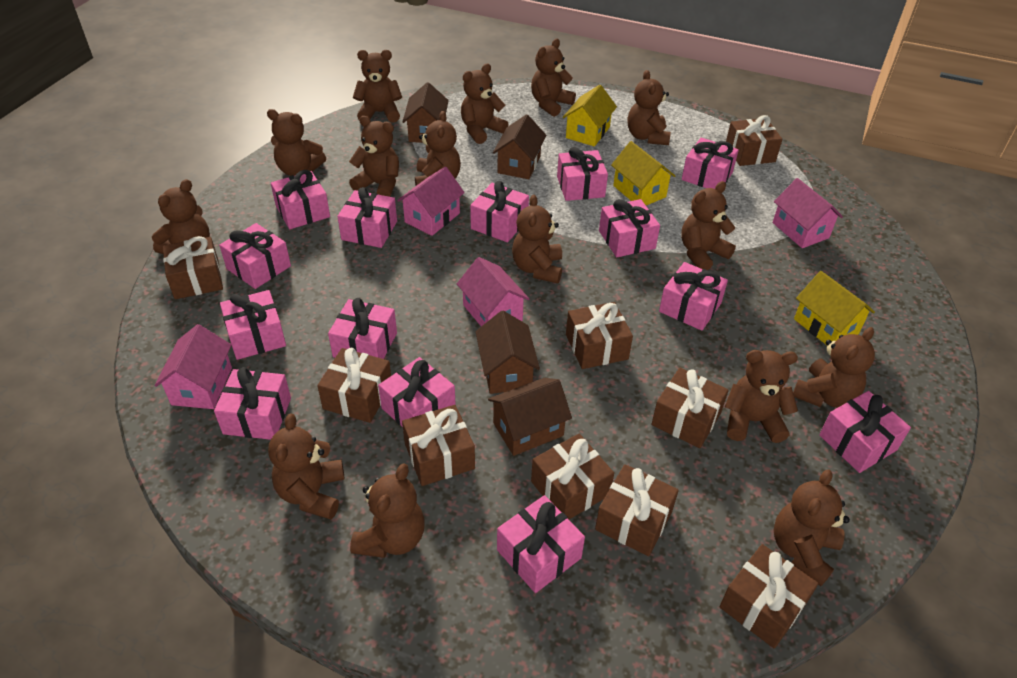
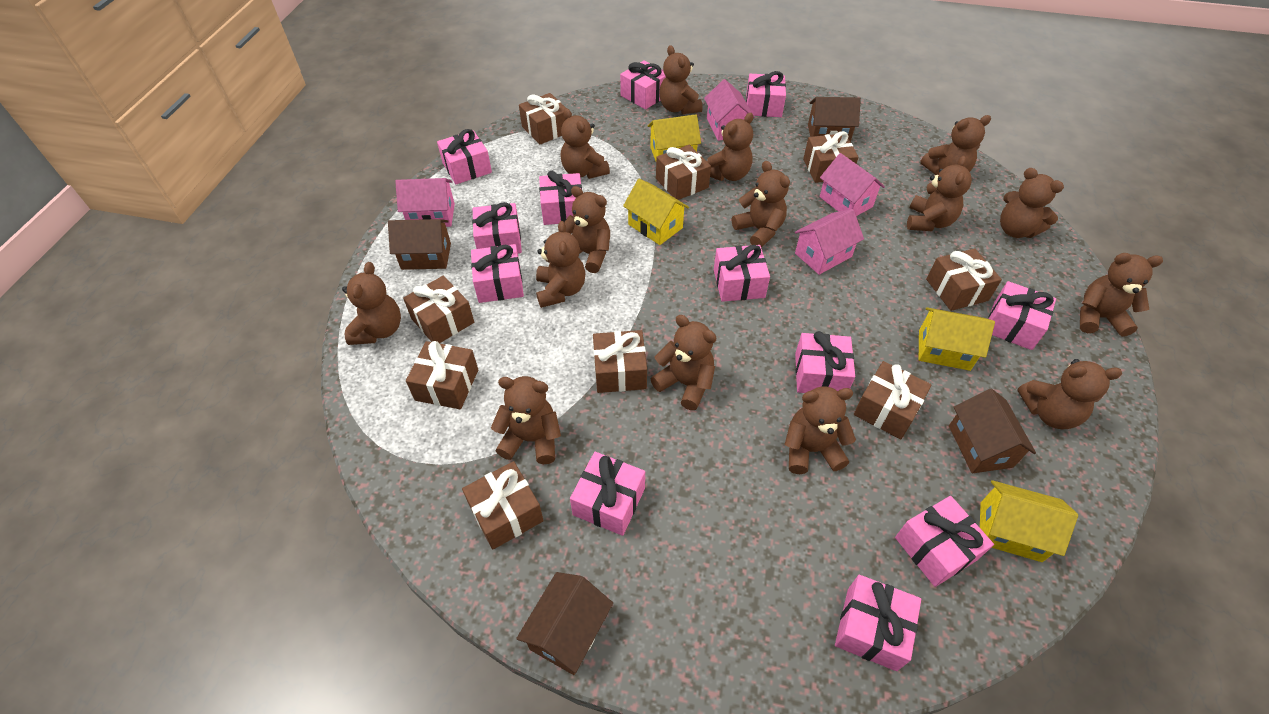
pink gift: 14 -> 12
yellow house: 3 -> 4

